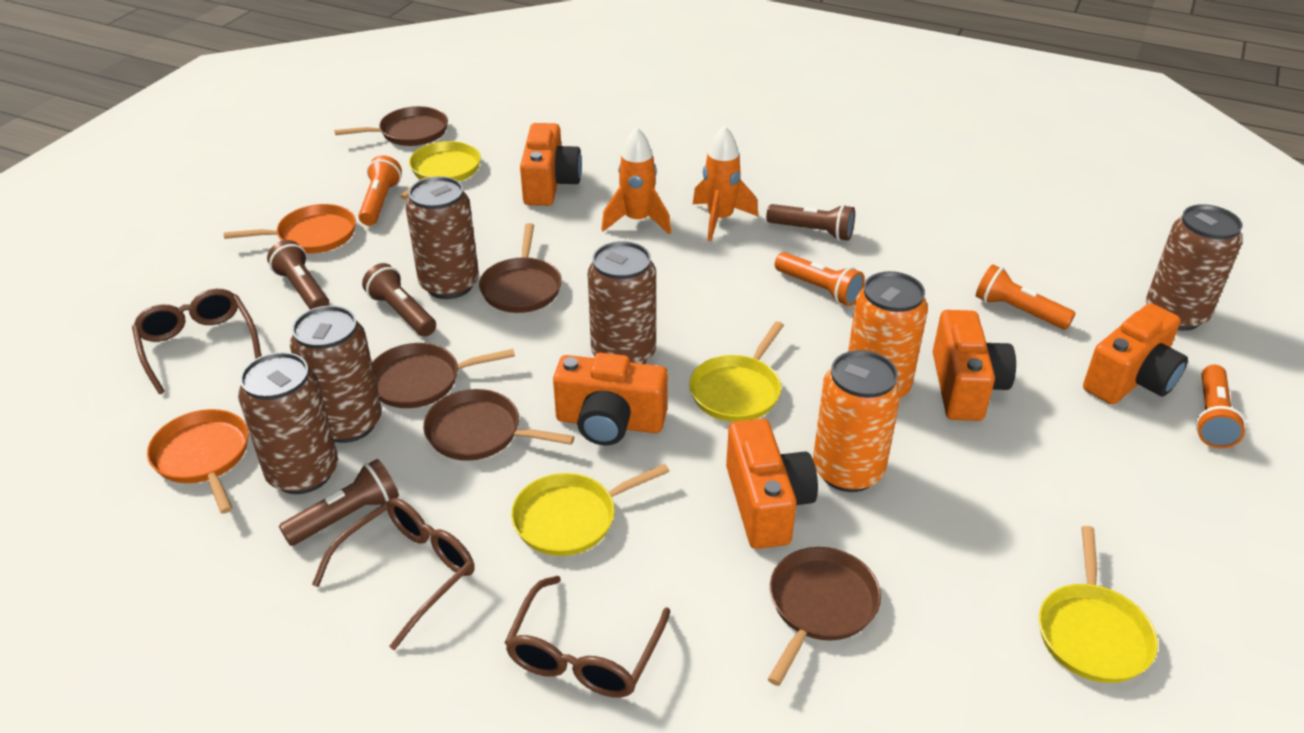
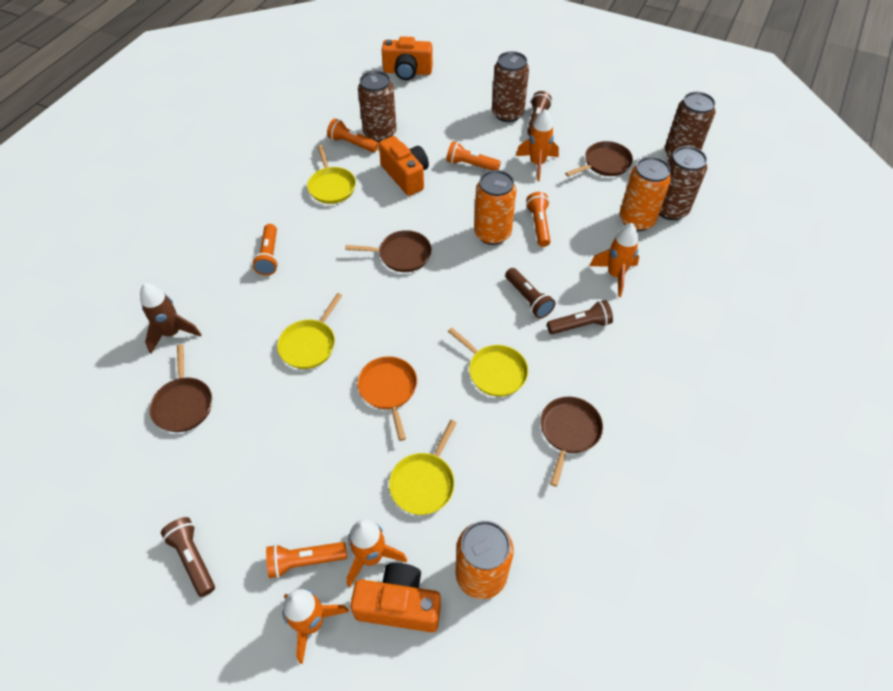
brown can: 5 -> 4
brown glasses: 3 -> 0
brown pan: 5 -> 4
brown rocket: 0 -> 1
orange camera: 5 -> 3
orange can: 2 -> 3
orange flashlight: 4 -> 5
orange pan: 2 -> 1
orange rocket: 2 -> 4

